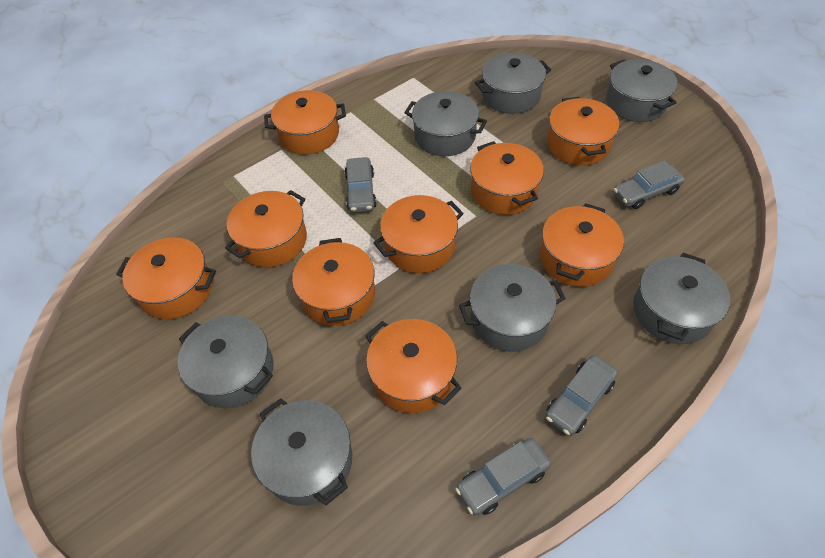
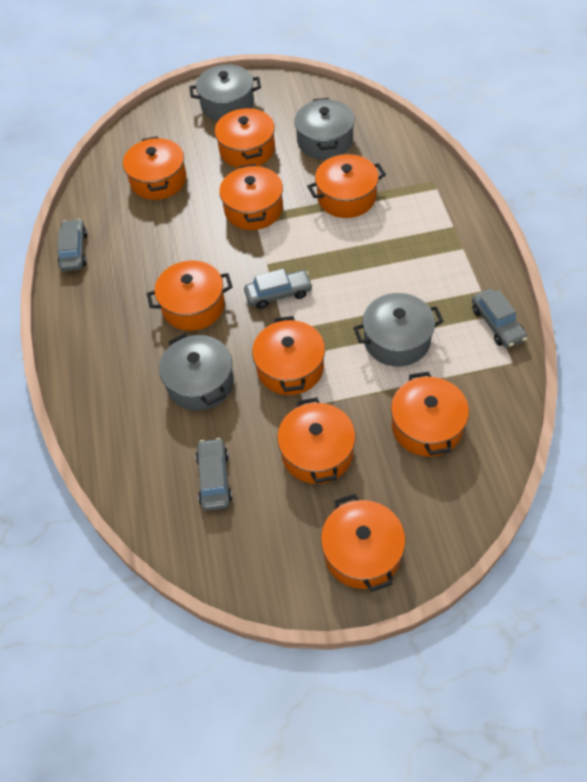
grey pot: 7 -> 4

